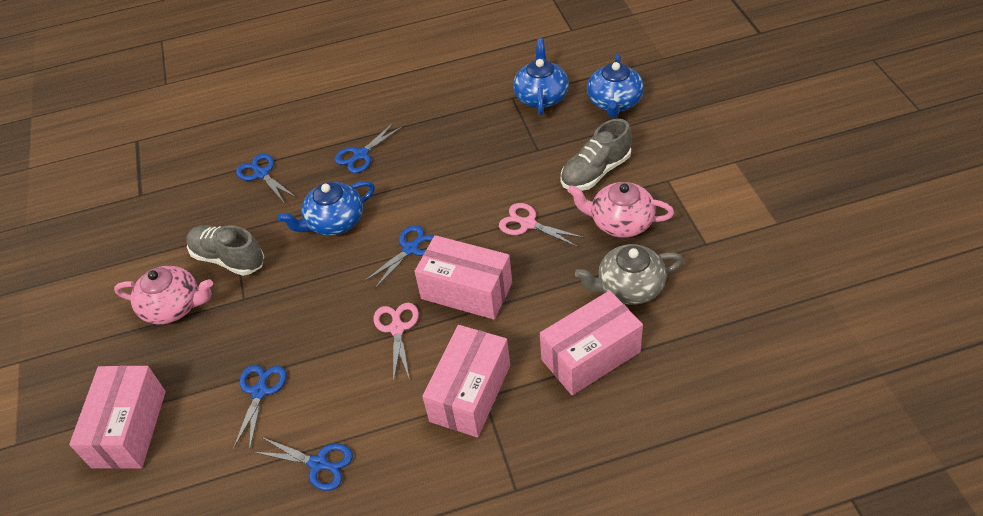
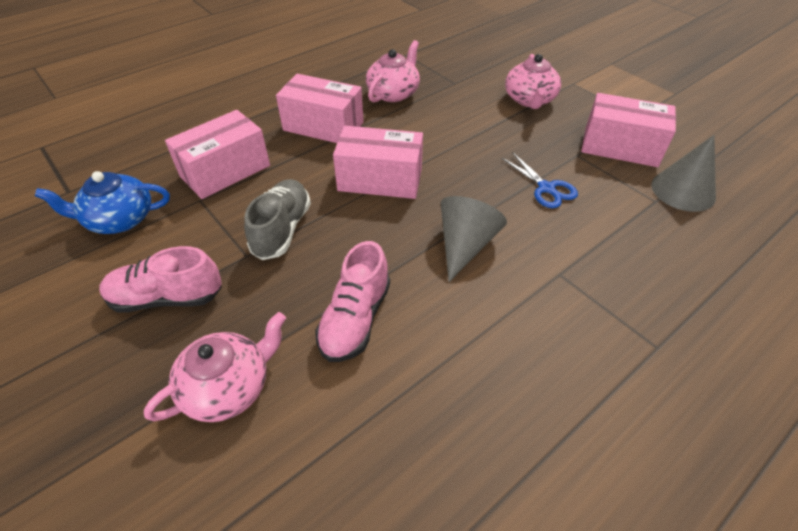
blue scissors: 5 -> 1
blue teapot: 3 -> 1
grey cone: 0 -> 2
grey shoe: 2 -> 1
grey teapot: 1 -> 0
pink scissors: 2 -> 0
pink shoe: 0 -> 2
pink teapot: 2 -> 3

